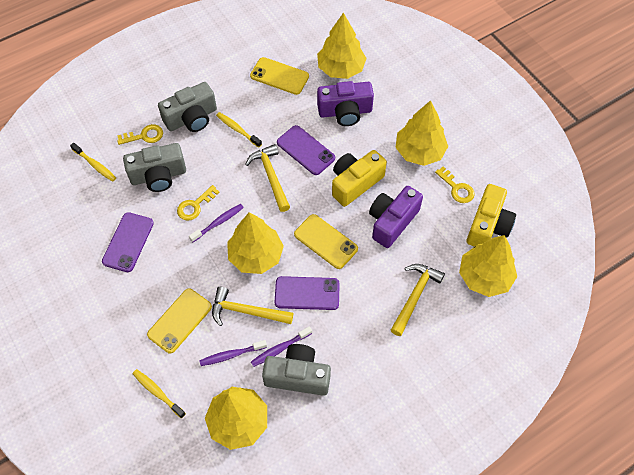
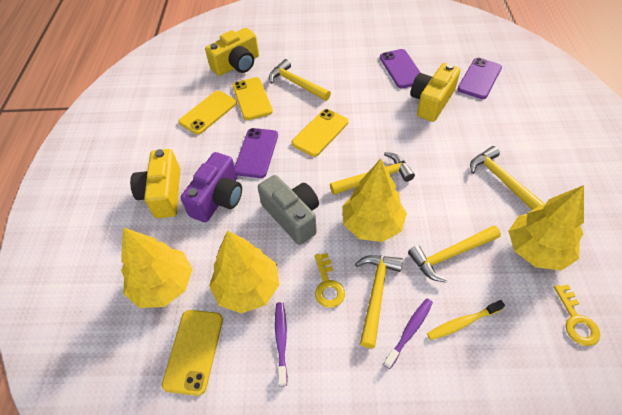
grey camera: 3 -> 1
purple camera: 2 -> 1
purple toothbrush: 3 -> 2
yellow camera: 2 -> 3
yellow hammer: 3 -> 5
yellow key: 3 -> 2
yellow phone: 3 -> 4
yellow toothbrush: 3 -> 1
yellow tree: 5 -> 4

